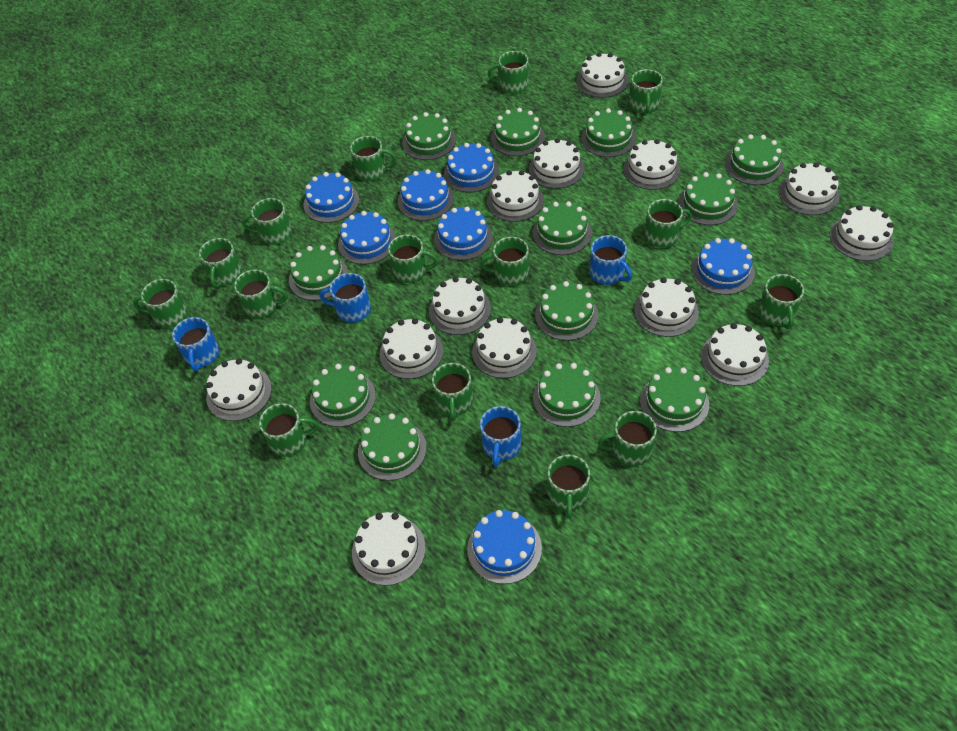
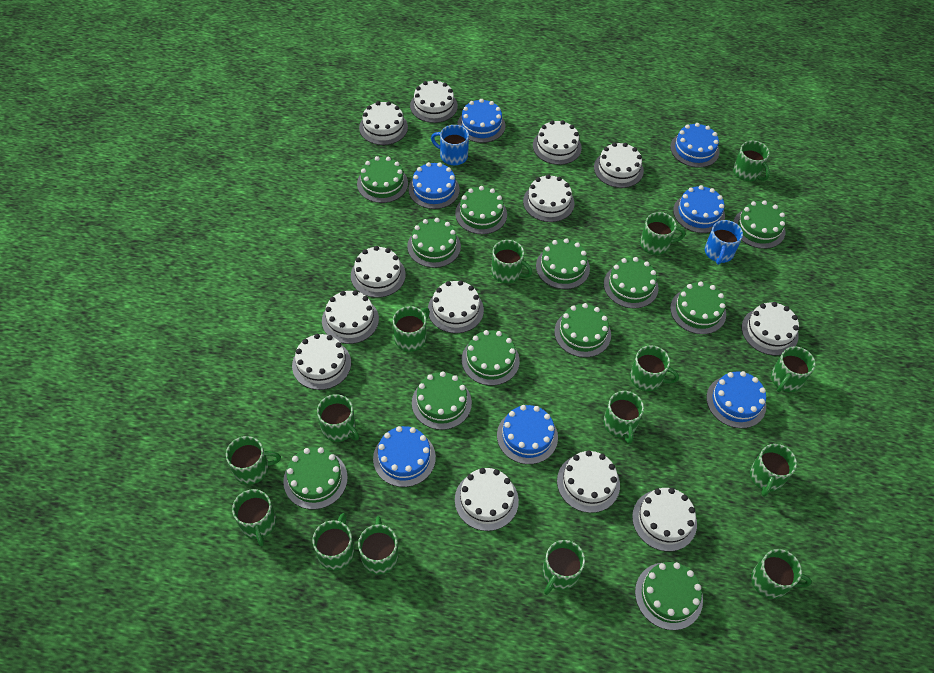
blue mug: 4 -> 2

